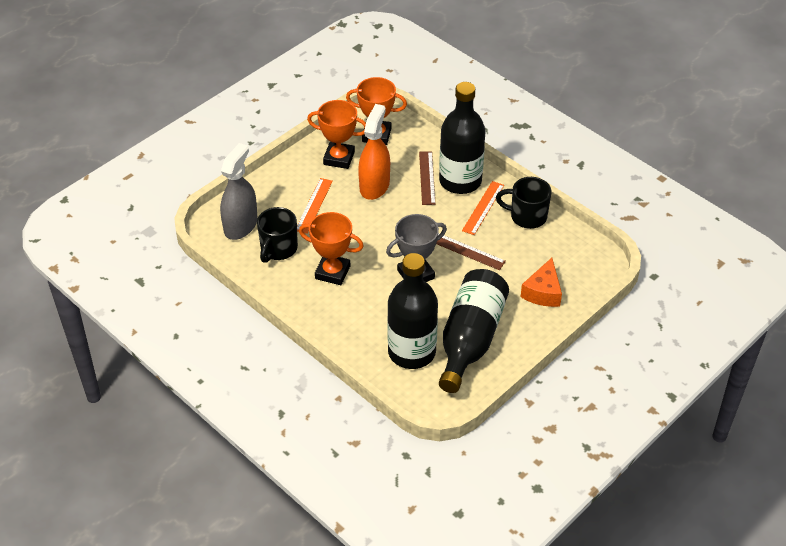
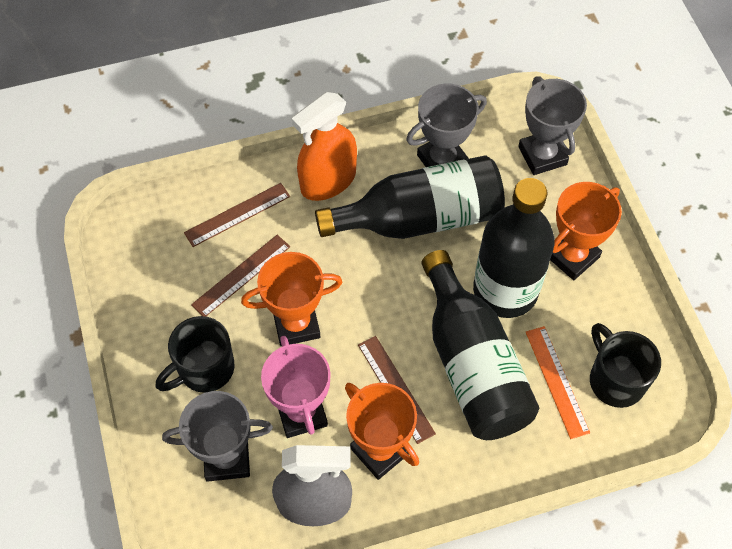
brown ruler: 2 -> 3
grey trophy: 1 -> 3
orange cheese: 1 -> 0
orange ruler: 2 -> 1
pink trophy: 0 -> 1

